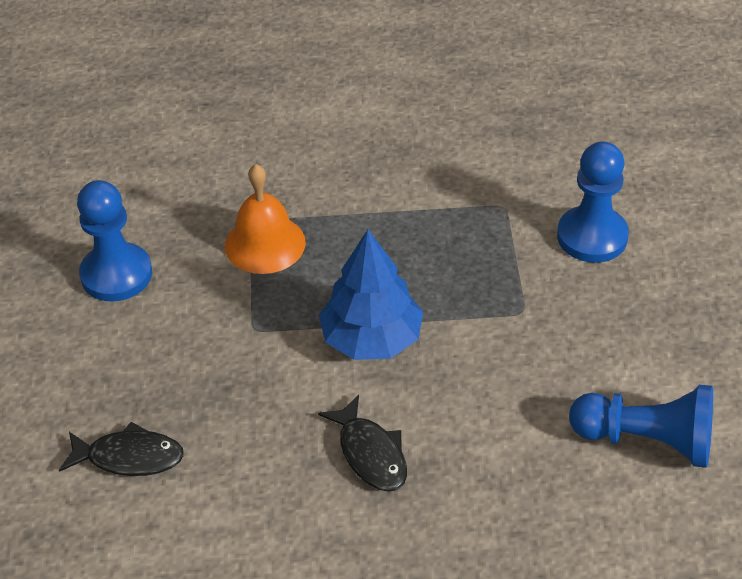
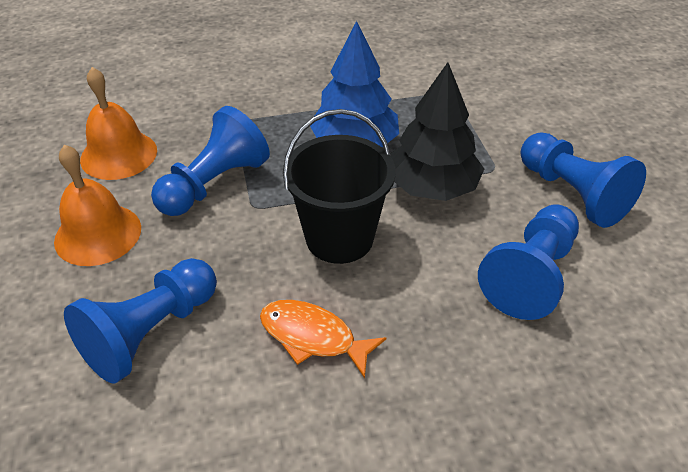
black bucket: 0 -> 1
black fish: 2 -> 0
black tree: 0 -> 1
blue pawn: 3 -> 4
orange bell: 1 -> 2
orange fish: 0 -> 1

